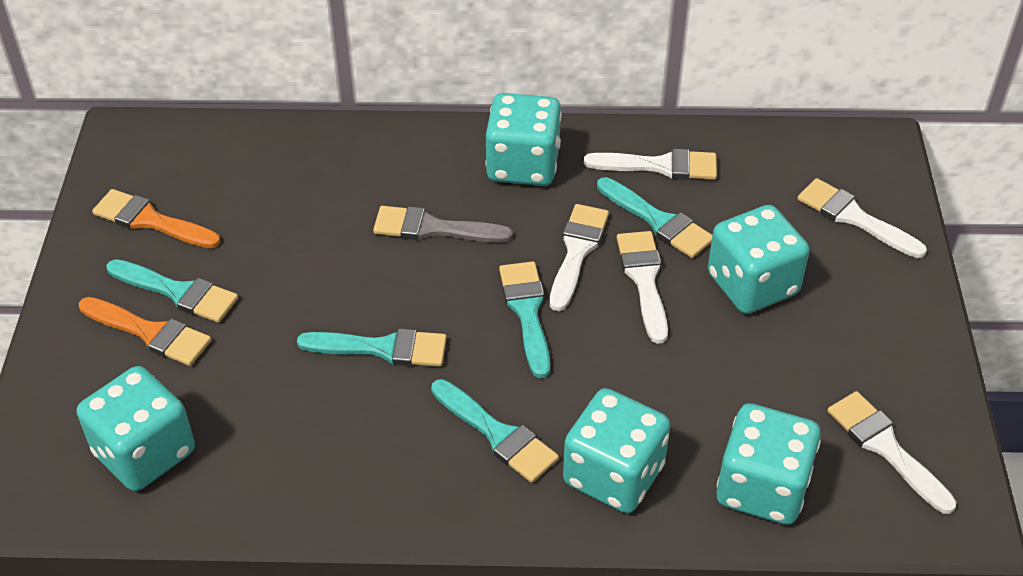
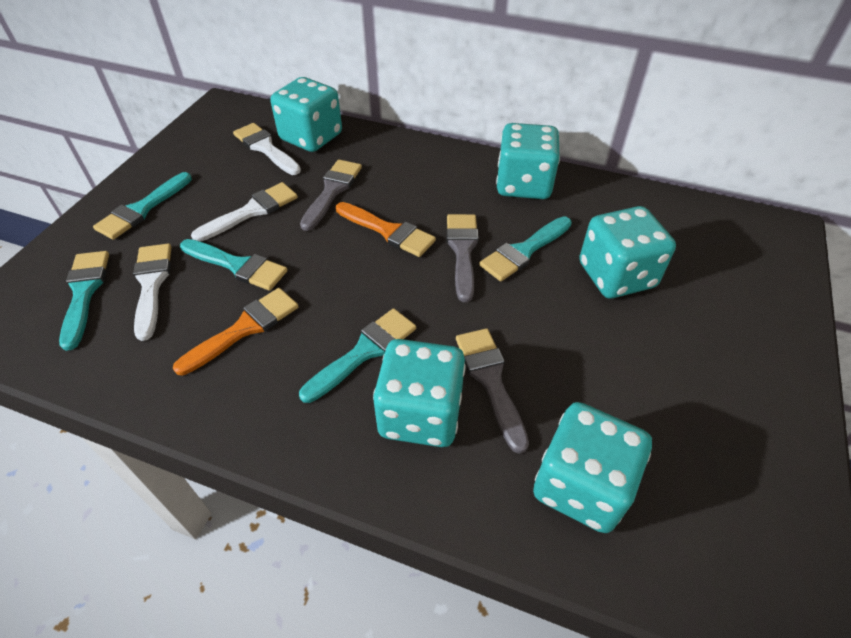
grey brush: 1 -> 3
white brush: 5 -> 3

